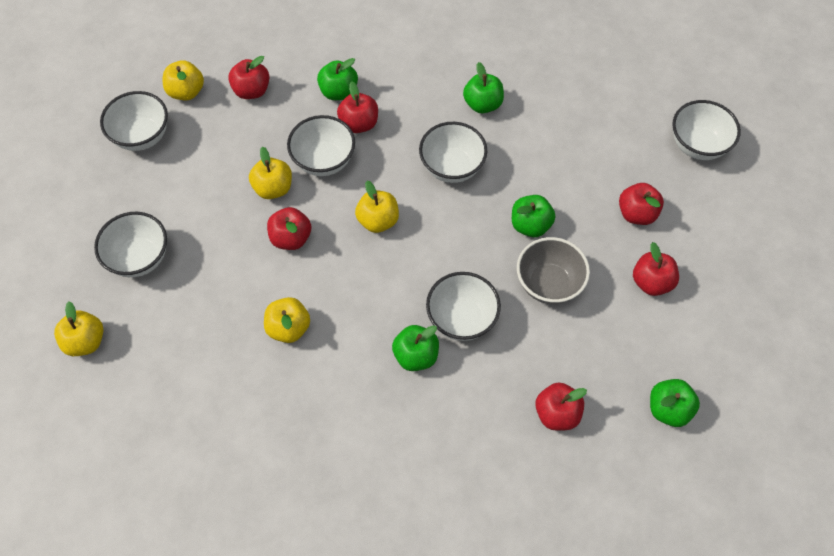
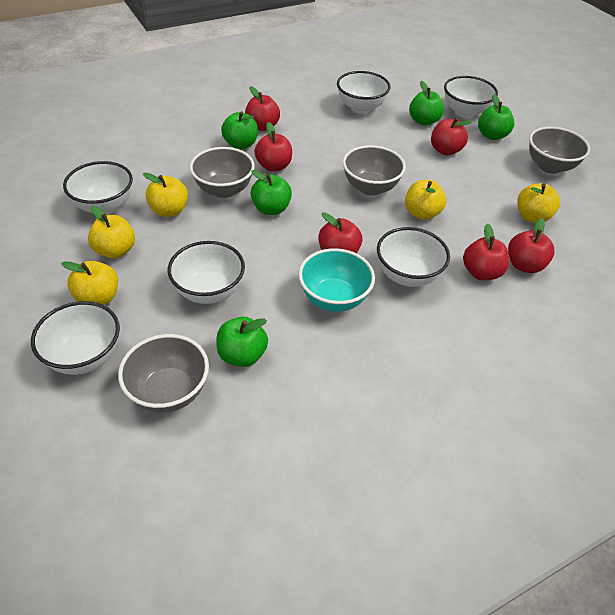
grey bowl: 1 -> 4
turquoise bowl: 0 -> 1

